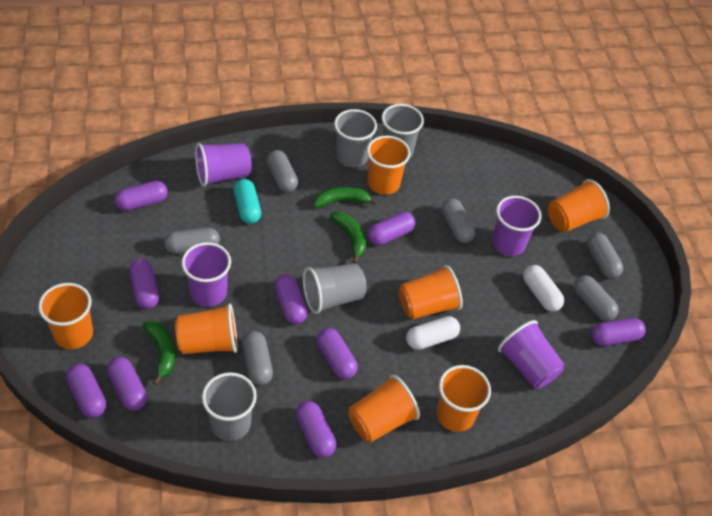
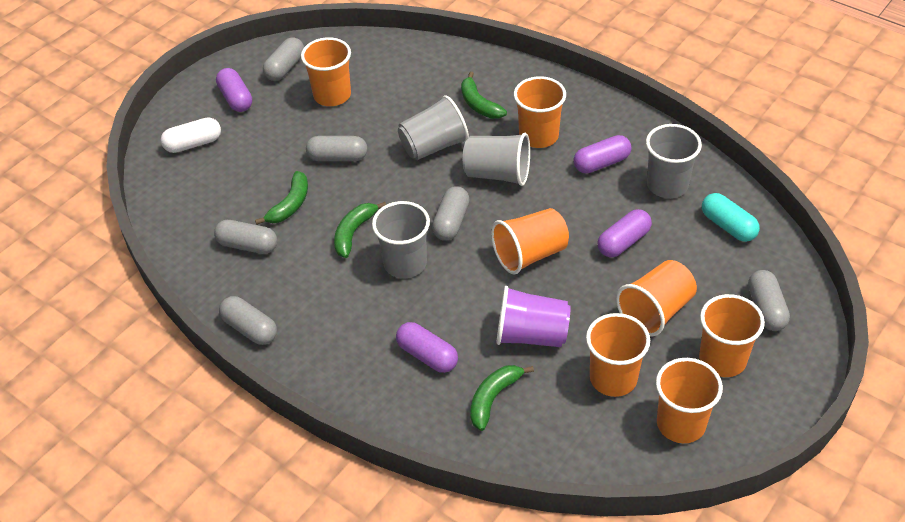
green banana: 3 -> 4
purple capsule: 9 -> 4
purple cup: 4 -> 1
white capsule: 2 -> 1

